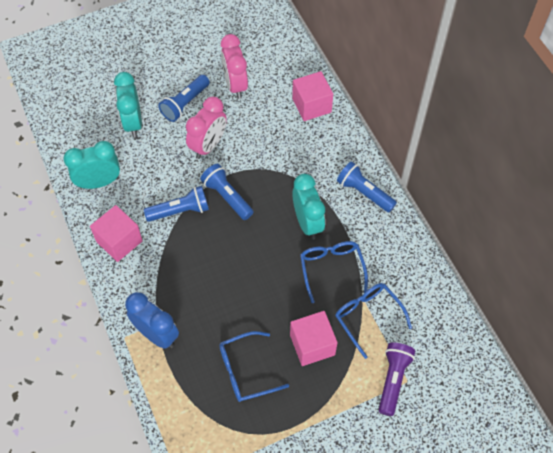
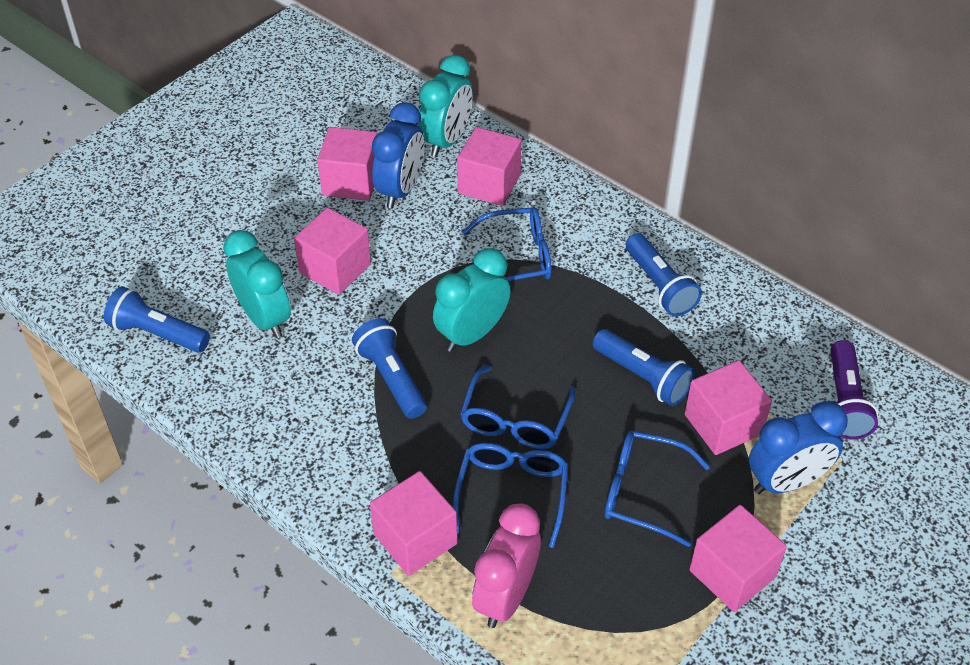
blue clock: 1 -> 2
blue glasses: 3 -> 4
pink clock: 2 -> 1
pink cube: 3 -> 6

